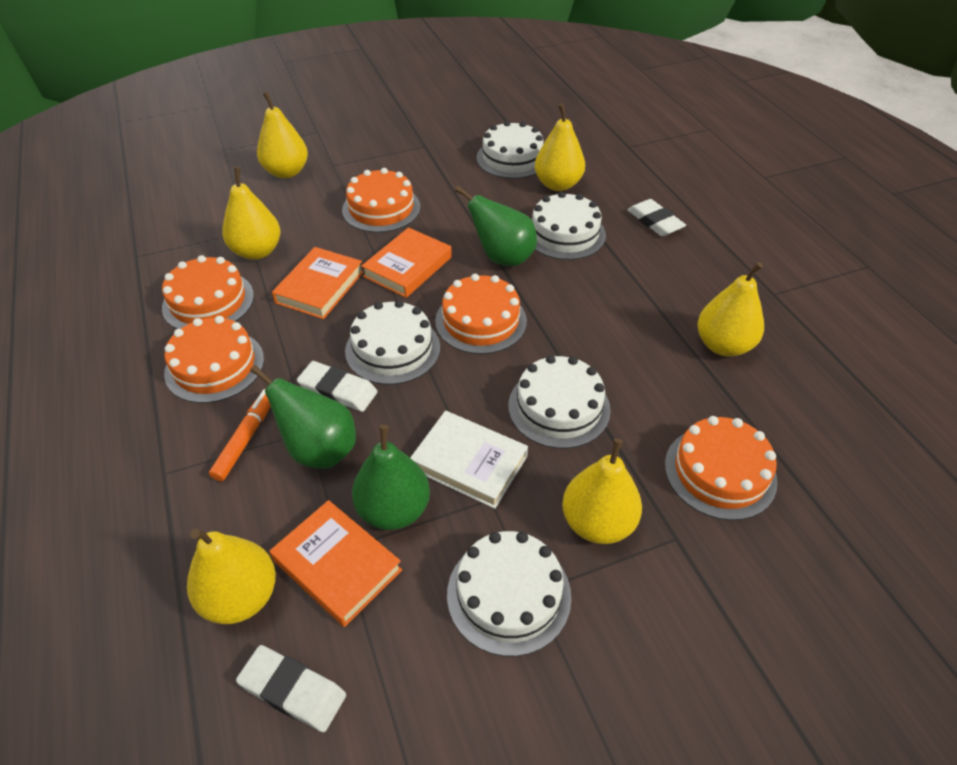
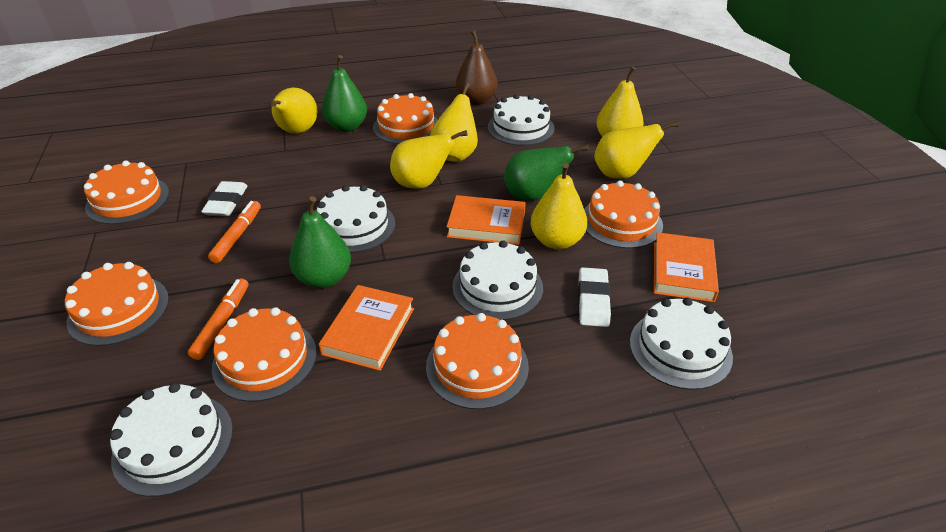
brown pear: 0 -> 1
orange cake: 5 -> 6
orange marker: 1 -> 2
white book: 1 -> 0
white eraser: 3 -> 2

